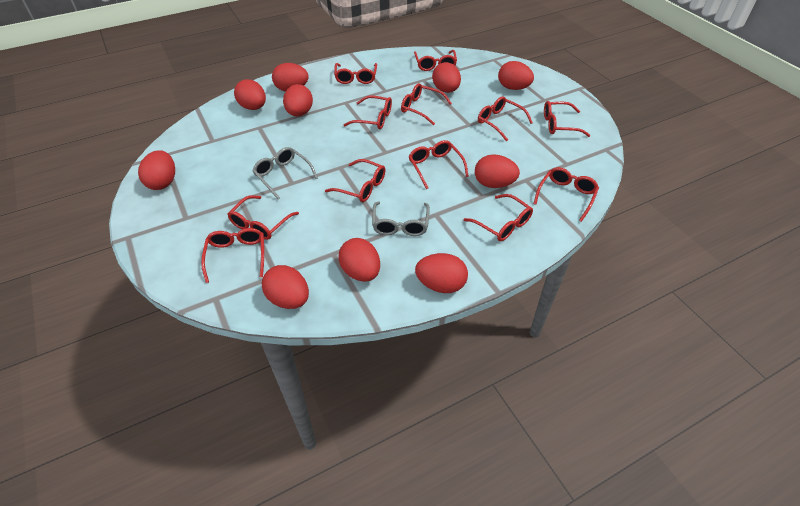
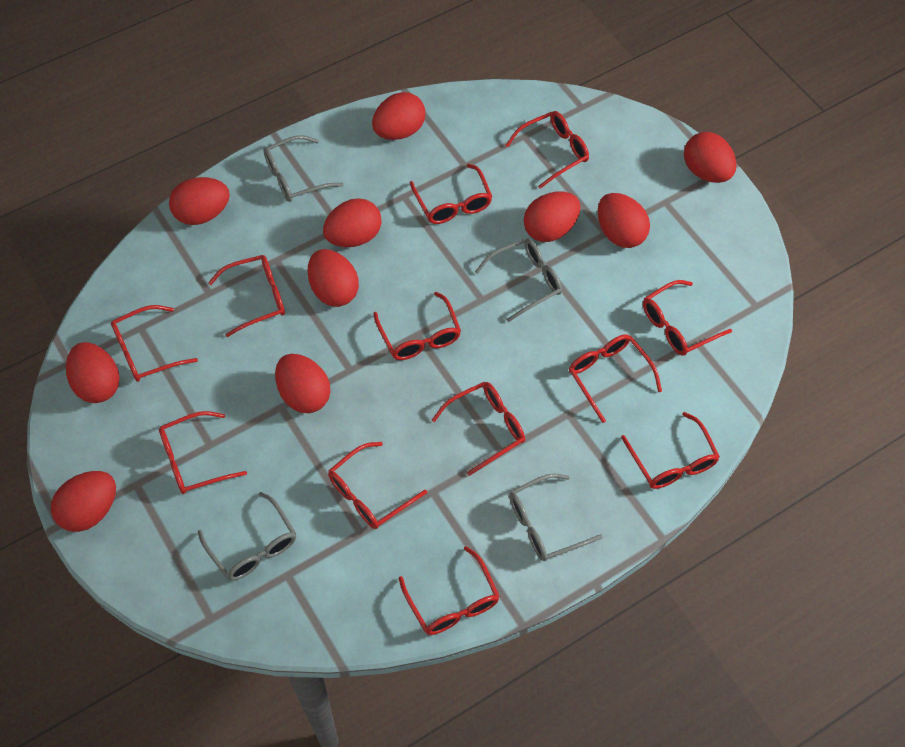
grey glasses: 2 -> 4

